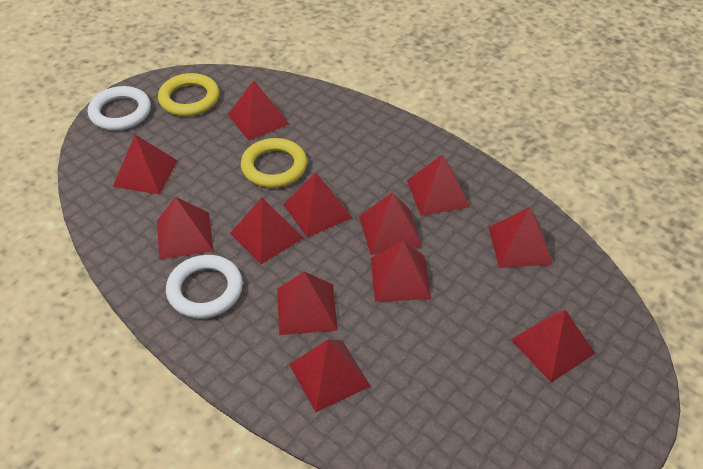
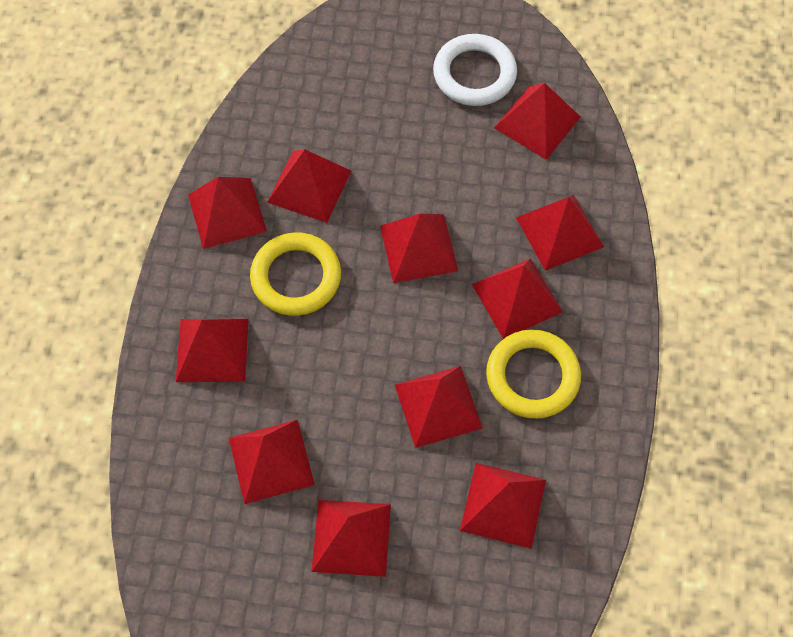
red pyramid: 12 -> 11
white ring: 2 -> 1

